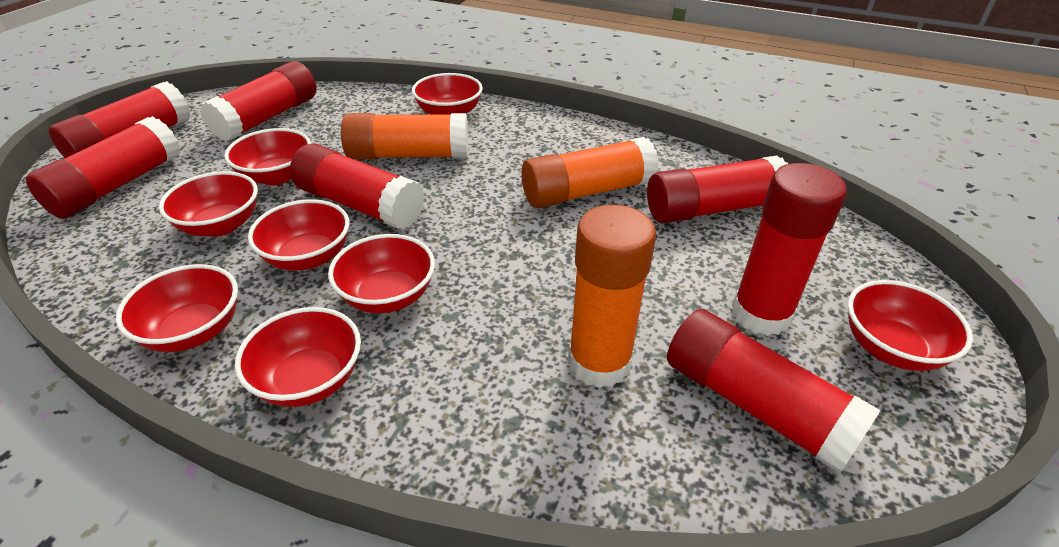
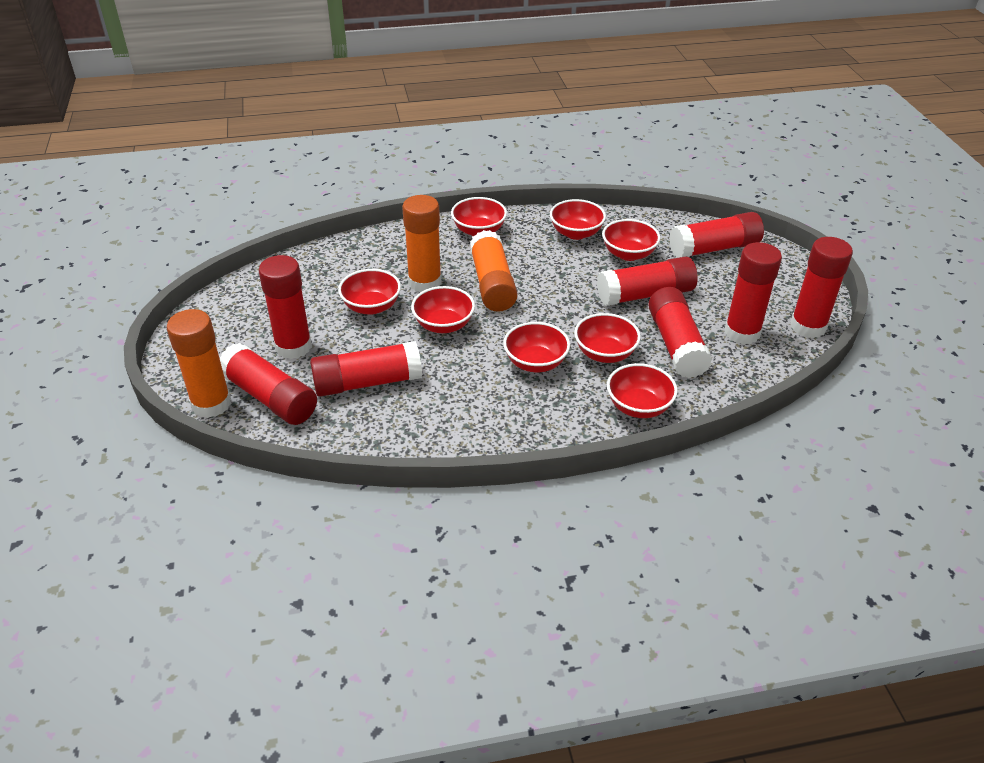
red glue stick: 7 -> 8

